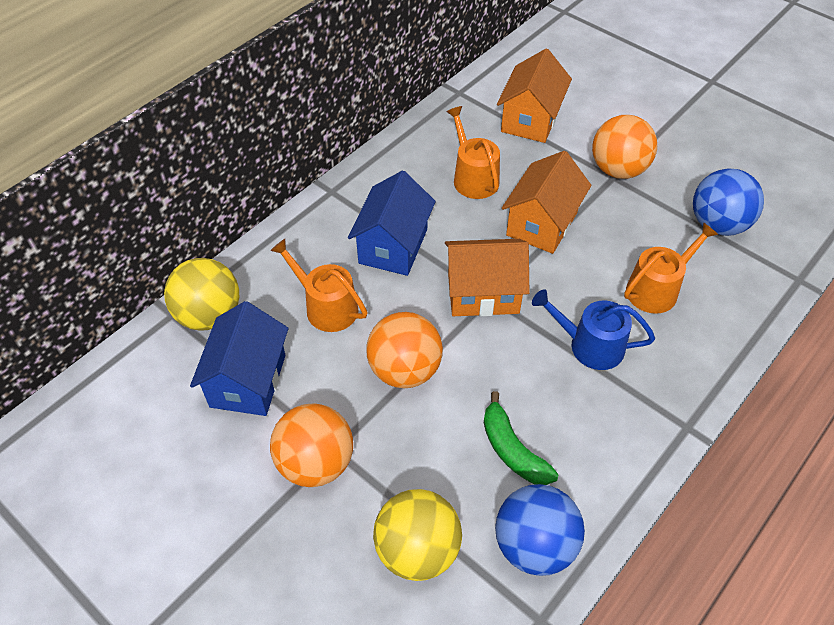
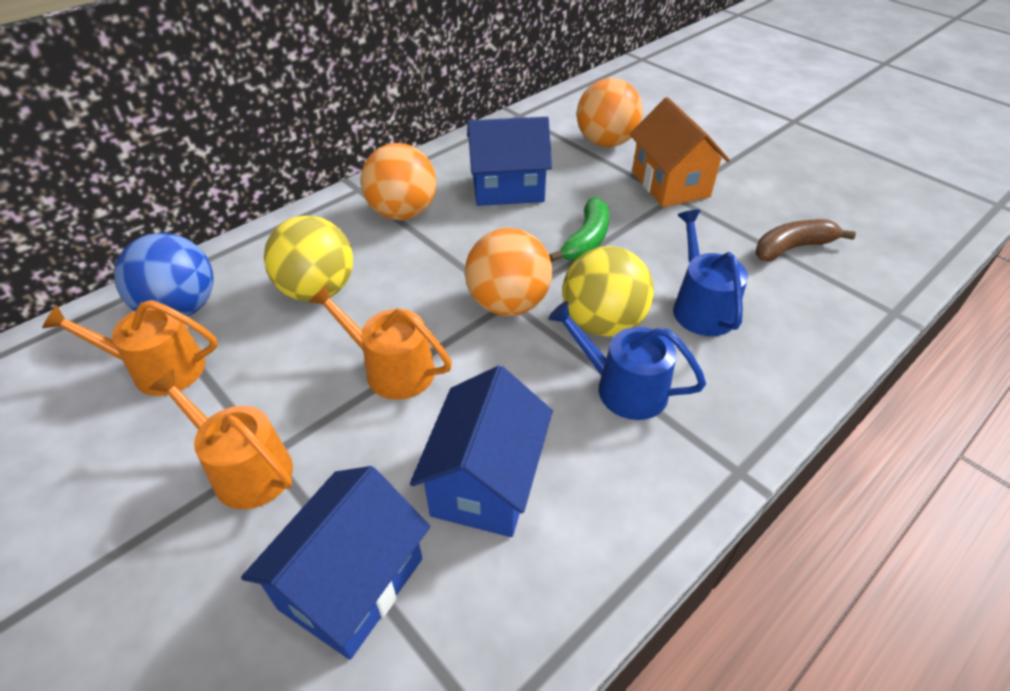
blue ball: 2 -> 1
blue house: 2 -> 3
blue watering can: 1 -> 2
brown banana: 0 -> 1
orange house: 3 -> 1

